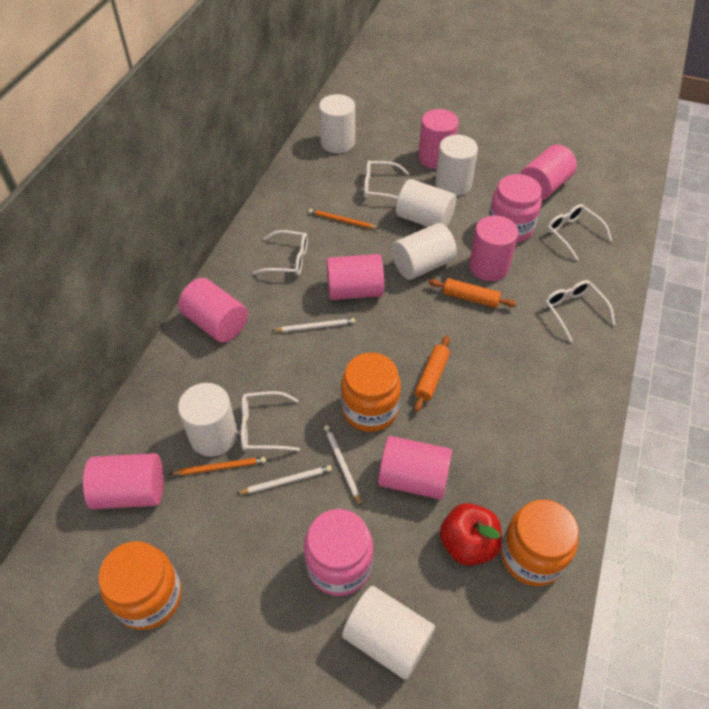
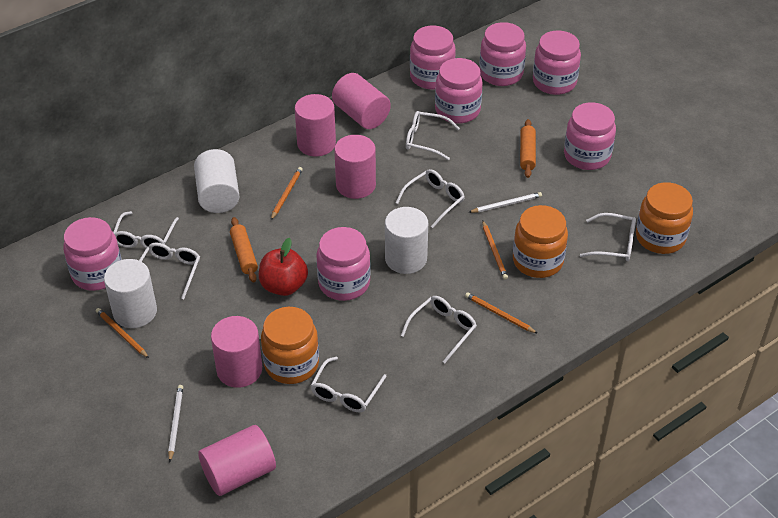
orange pencil: 2 -> 4
pink cylinder: 7 -> 5
pink jar: 2 -> 7
white cylinder: 6 -> 3
white glasses: 5 -> 7
white pencil: 3 -> 2

